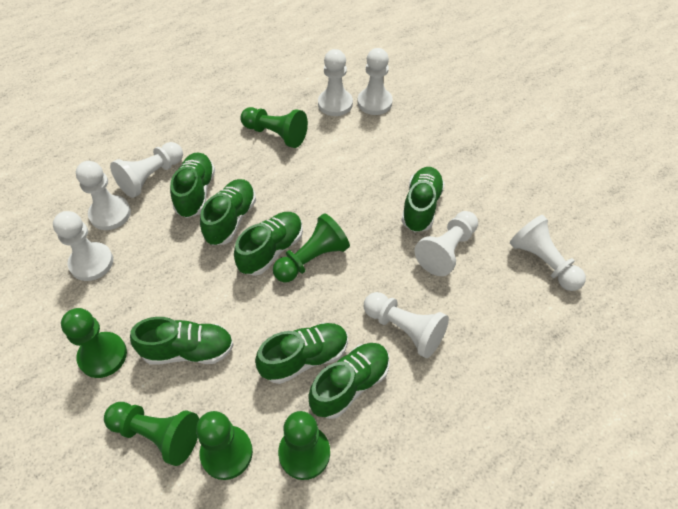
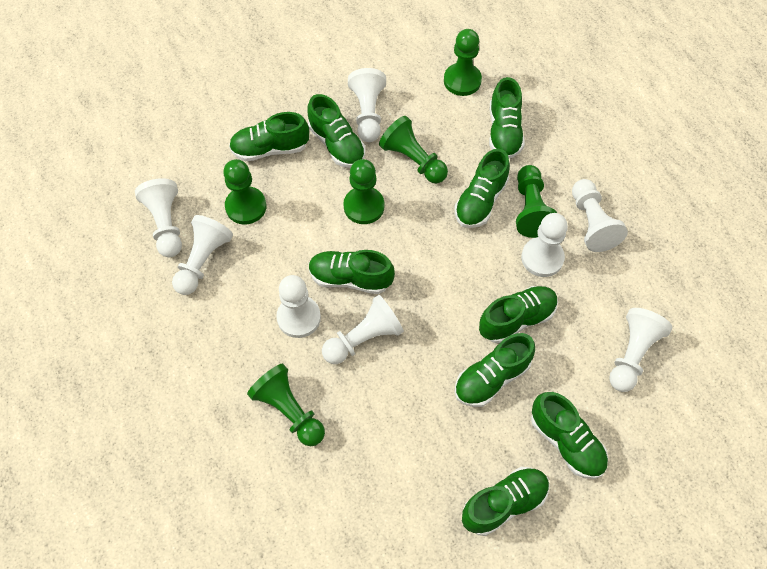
green shoe: 7 -> 9

